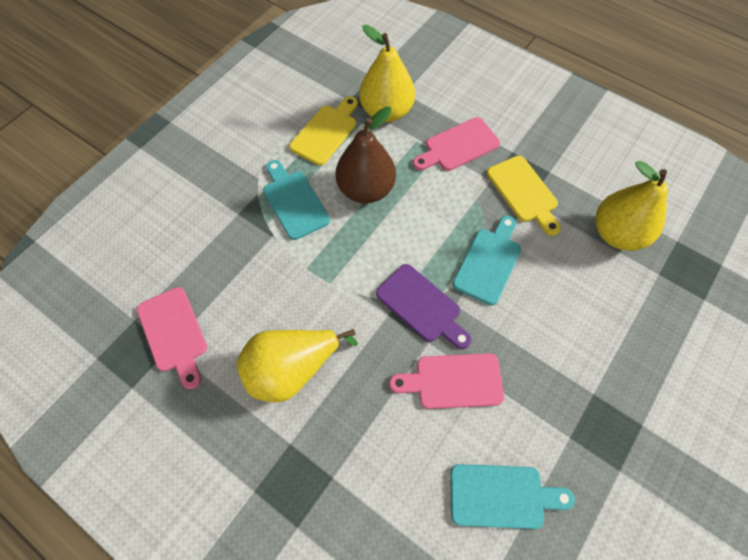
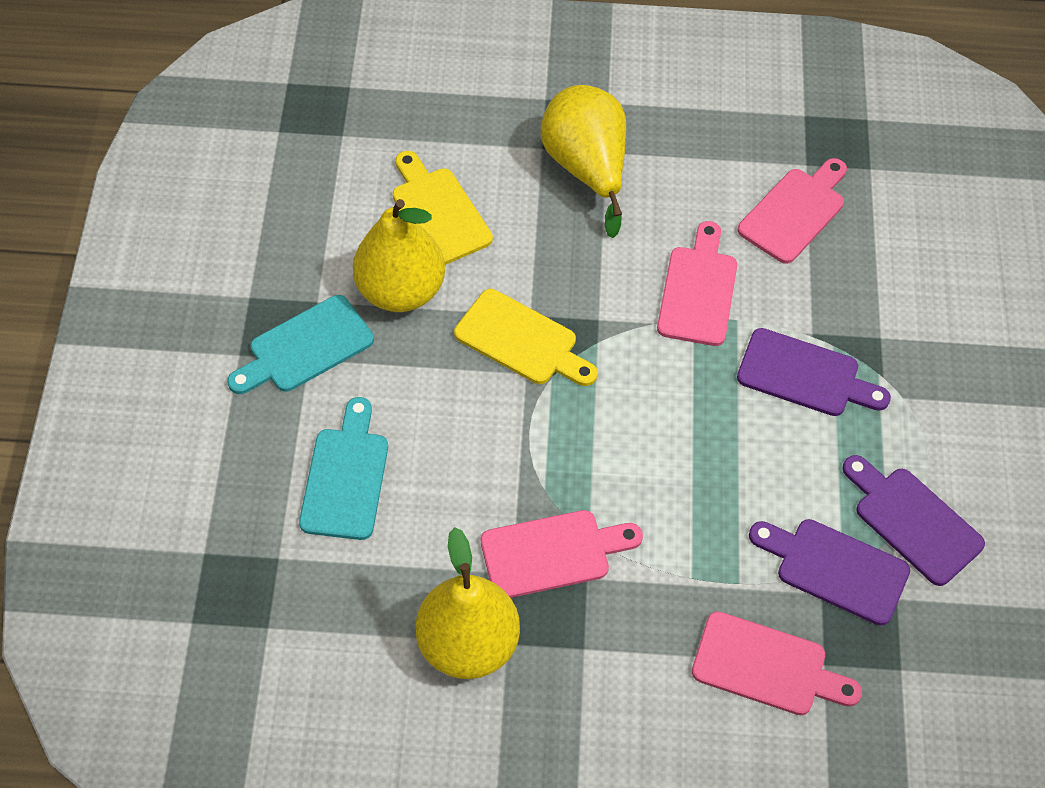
brown pear: 1 -> 0
pink cutting board: 3 -> 4
purple cutting board: 1 -> 3
turquoise cutting board: 3 -> 2

